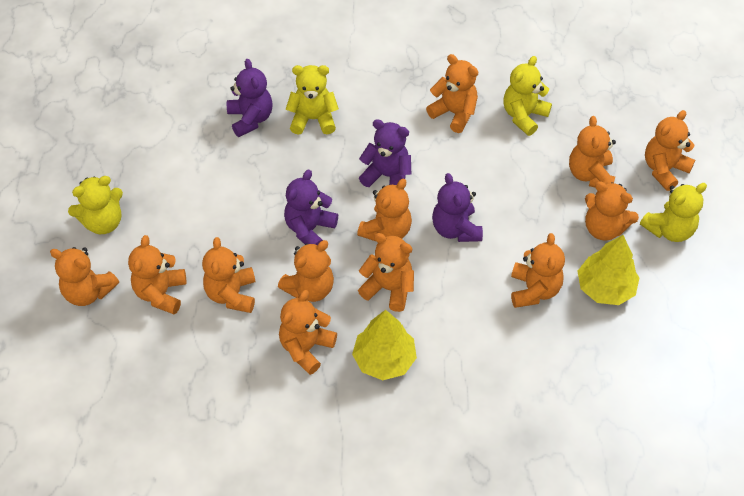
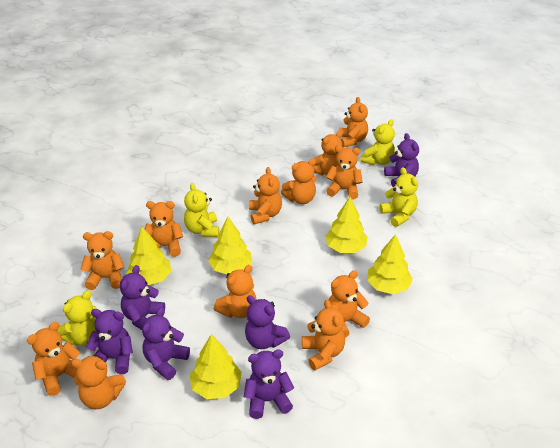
purple teddy bear: 4 -> 6
yellow tree: 2 -> 5

